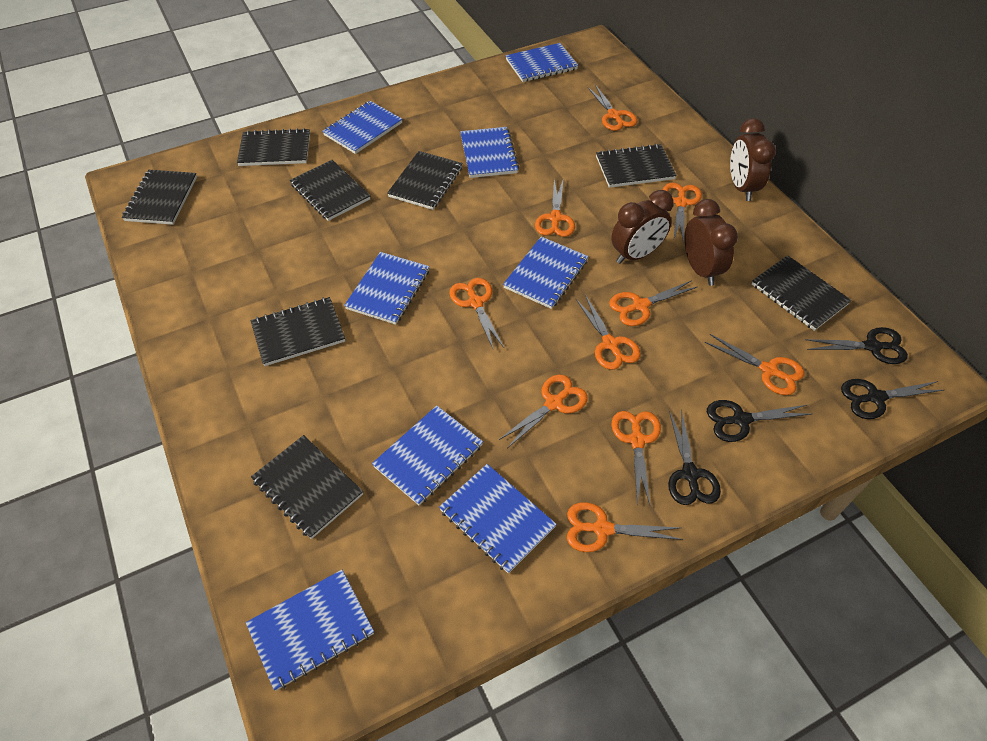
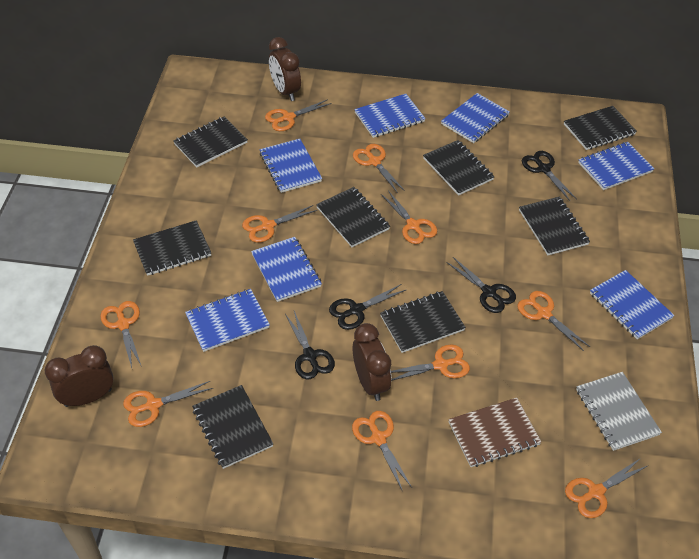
blue notebook: 8 -> 7
brown notebook: 0 -> 1
grey notebook: 0 -> 1

